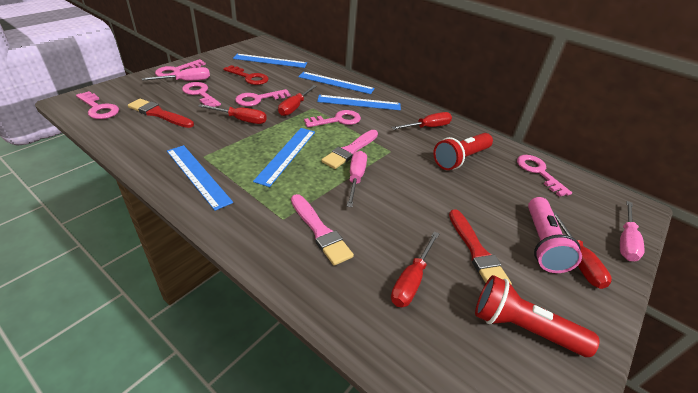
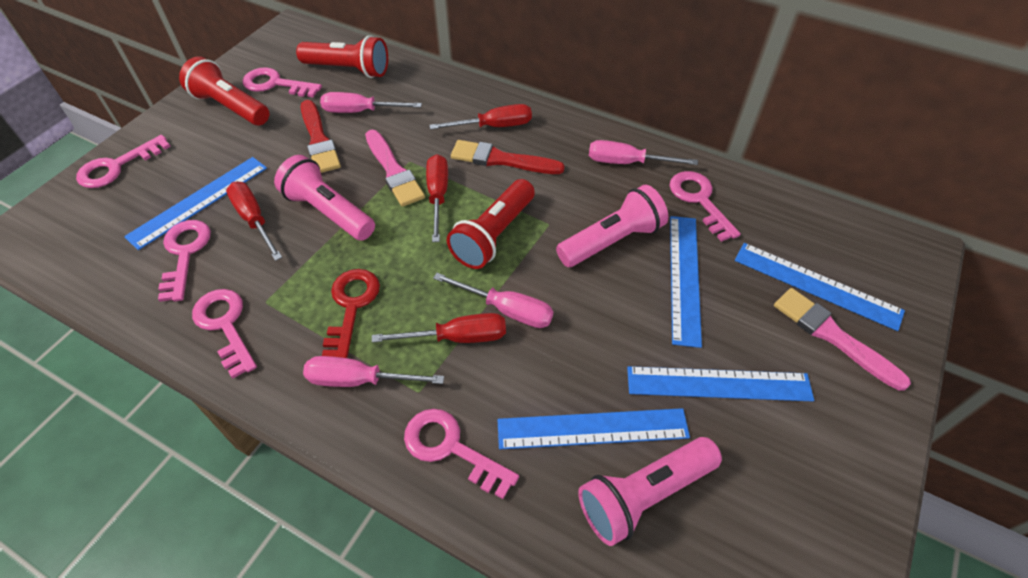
pink flashlight: 1 -> 3
pink screwdriver: 3 -> 4
red flashlight: 2 -> 3
red screwdriver: 5 -> 4

